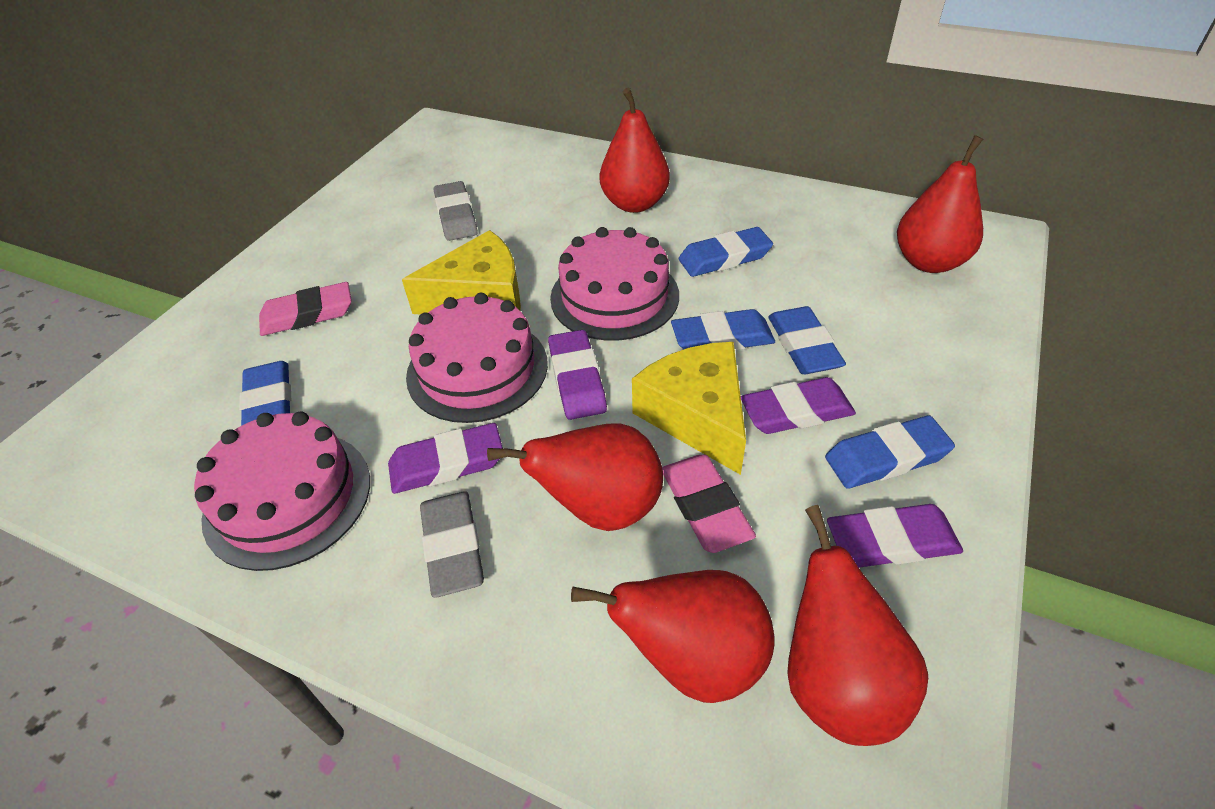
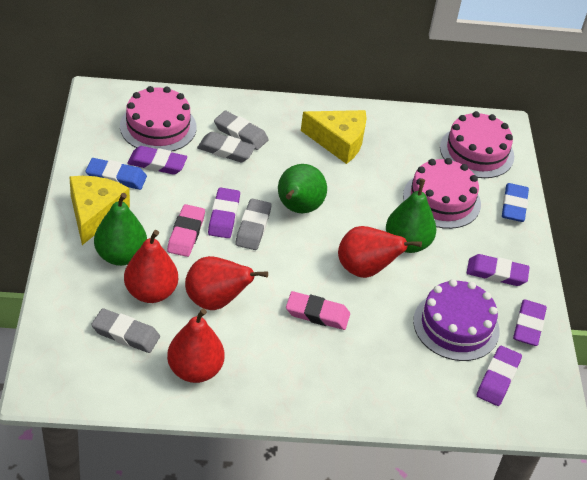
blue eraser: 5 -> 2
green pear: 0 -> 3
grey eraser: 2 -> 4
purple cake: 0 -> 1
purple eraser: 4 -> 5
red pear: 5 -> 4

